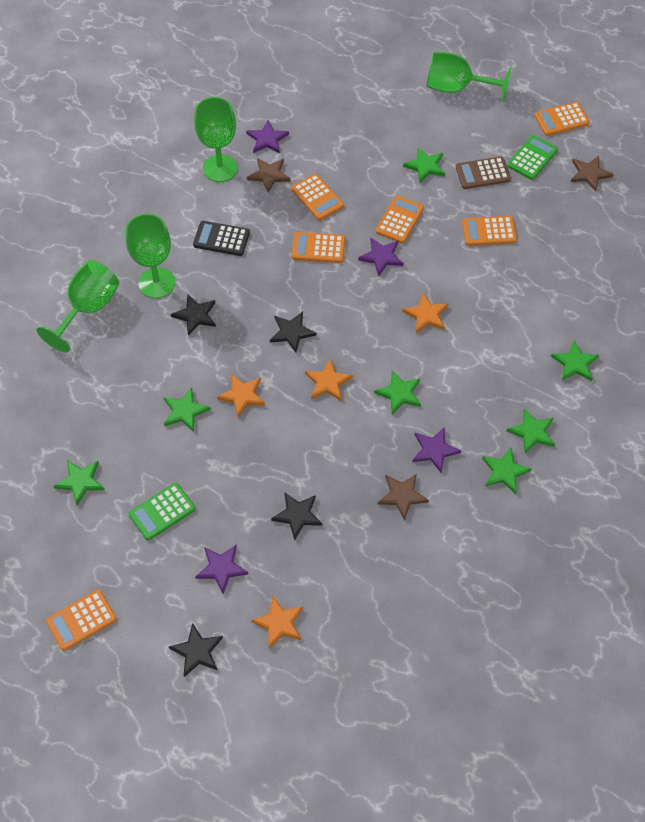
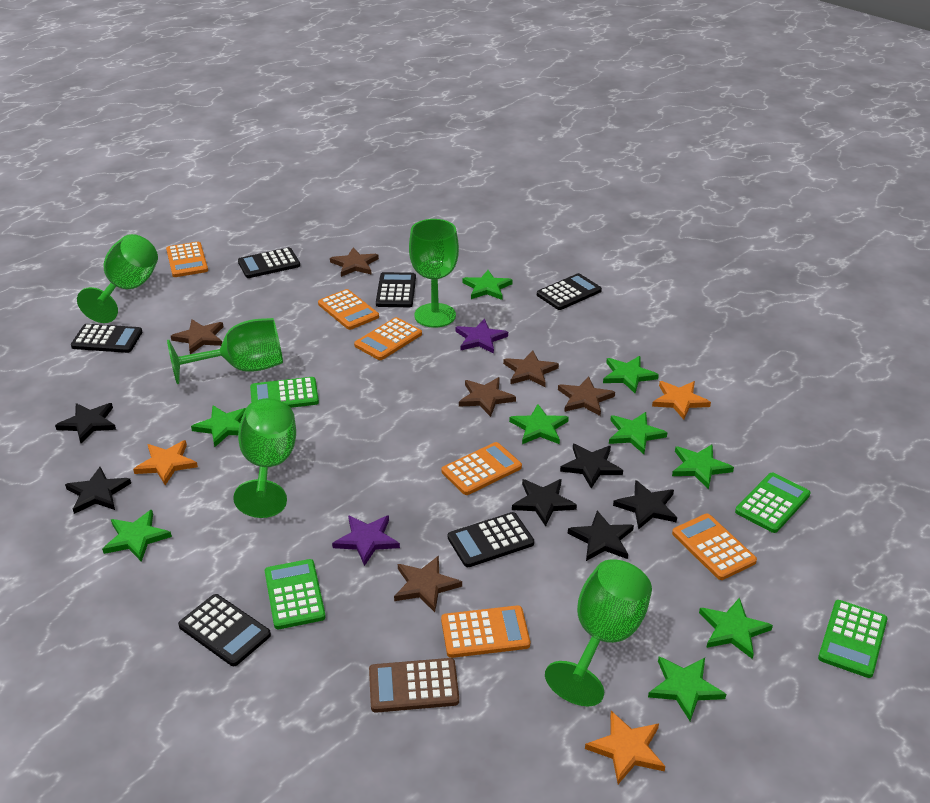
black calculator: 1 -> 6
black star: 4 -> 6
brown star: 3 -> 6
green calculator: 2 -> 4
green goblet: 4 -> 5
green star: 7 -> 9
orange star: 4 -> 3
purple star: 4 -> 2

